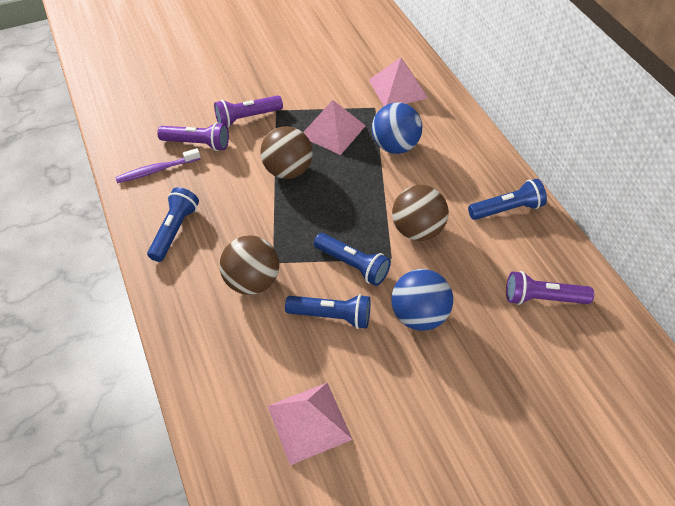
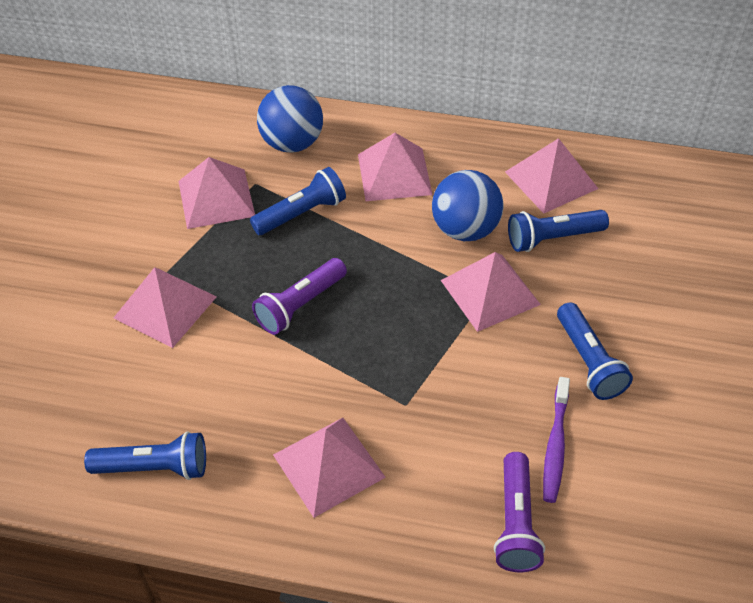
brown ball: 3 -> 0
pink pyramid: 3 -> 6
purple flashlight: 3 -> 2

